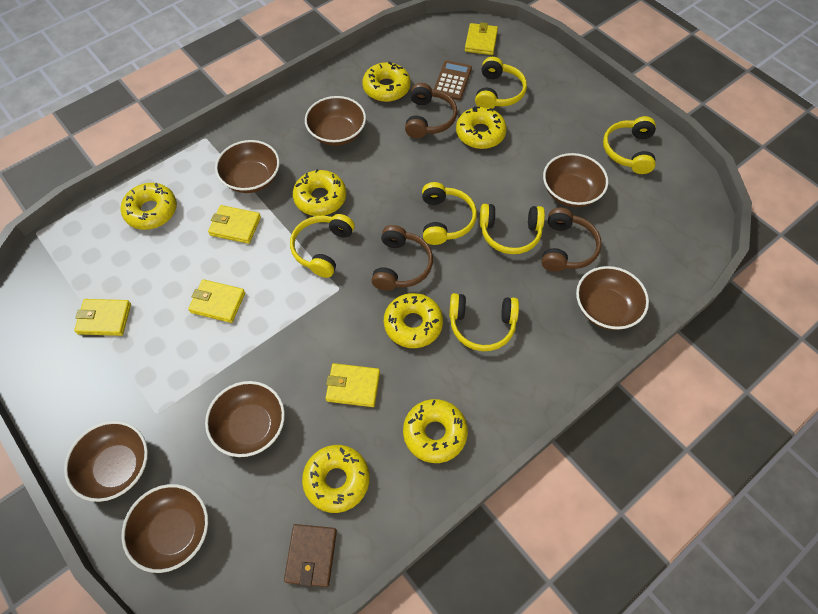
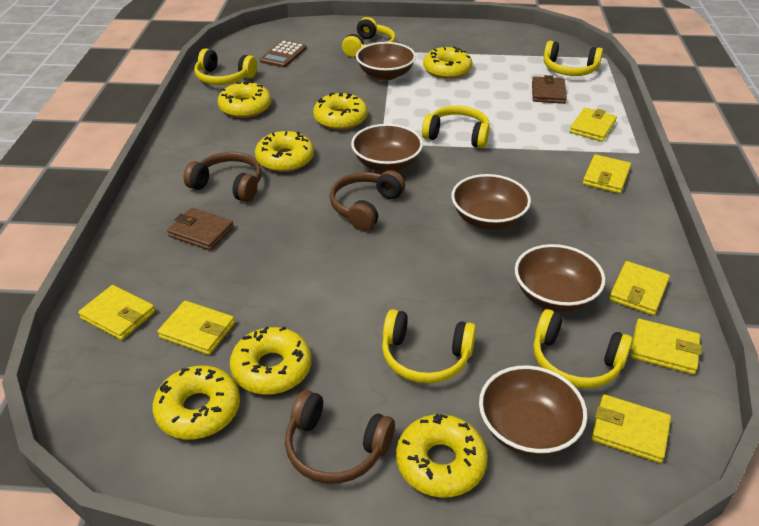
brown bowl: 7 -> 5
brown wallet: 1 -> 2
yellow wallet: 5 -> 7

